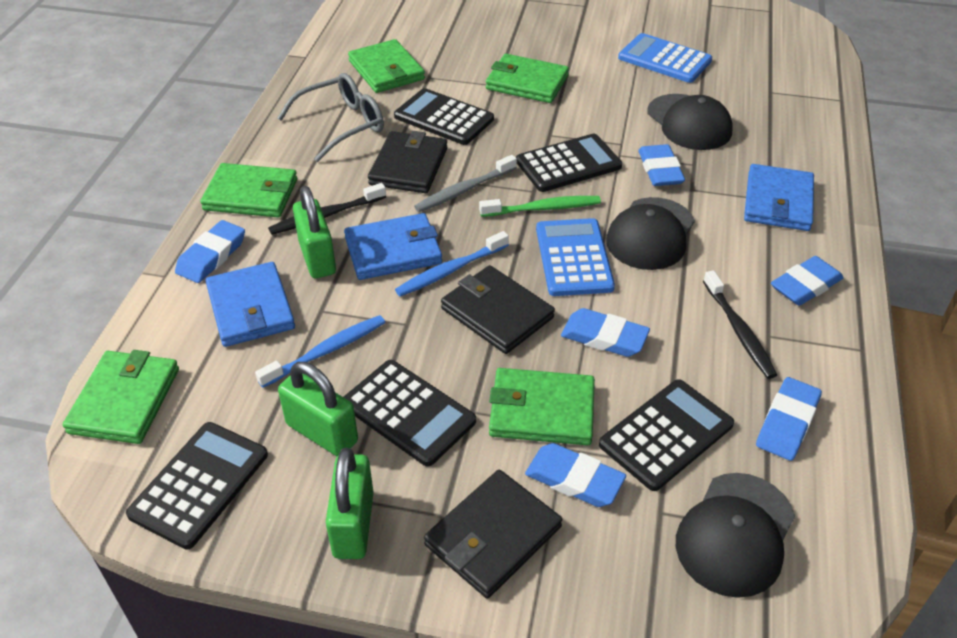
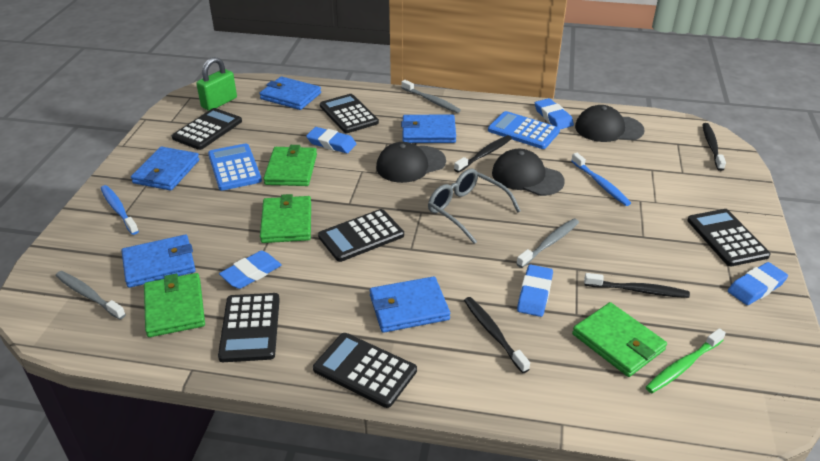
black calculator: 5 -> 6
black toothbrush: 2 -> 4
black wallet: 3 -> 0
blue eraser: 6 -> 5
blue wallet: 3 -> 5
green padlock: 3 -> 1
green wallet: 5 -> 4
grey toothbrush: 1 -> 3

